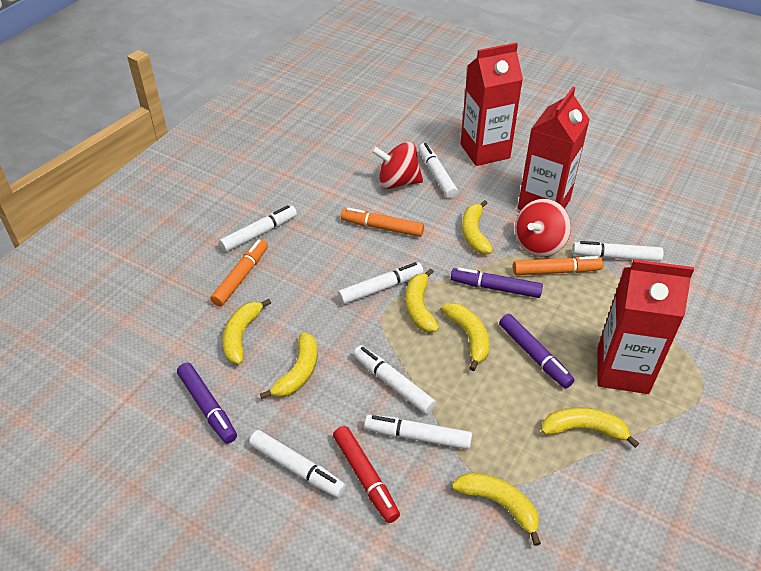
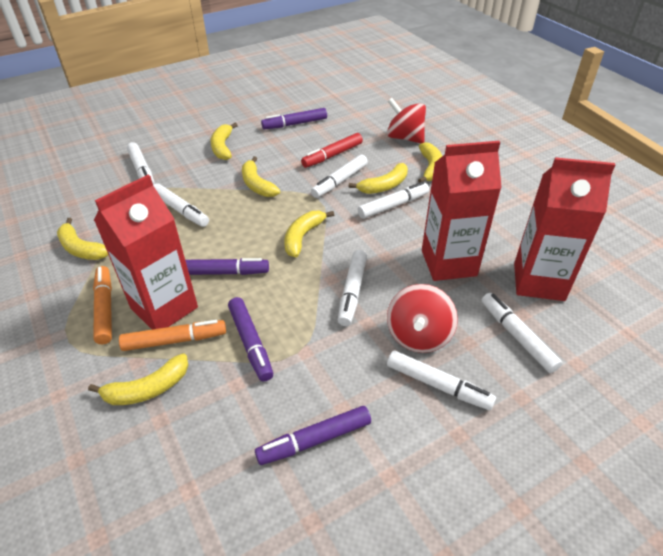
orange marker: 3 -> 2
purple marker: 3 -> 4

